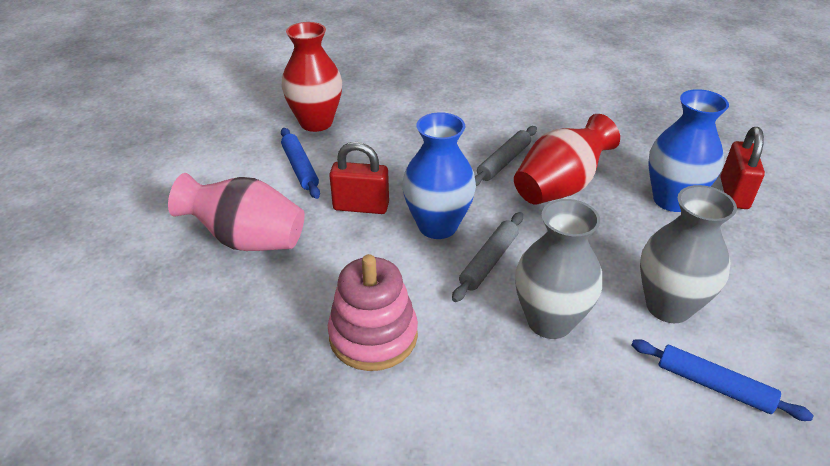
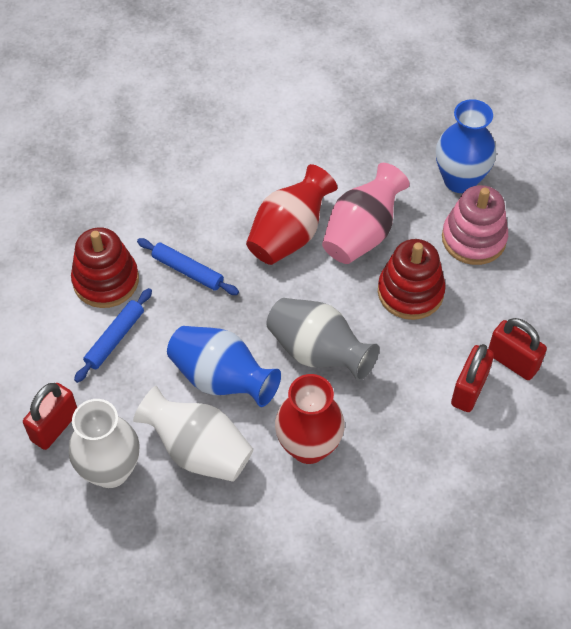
grey rolling pin: 2 -> 0
grey vase: 2 -> 1
red padlock: 2 -> 3
red stacking toy: 0 -> 2
white vase: 0 -> 2

